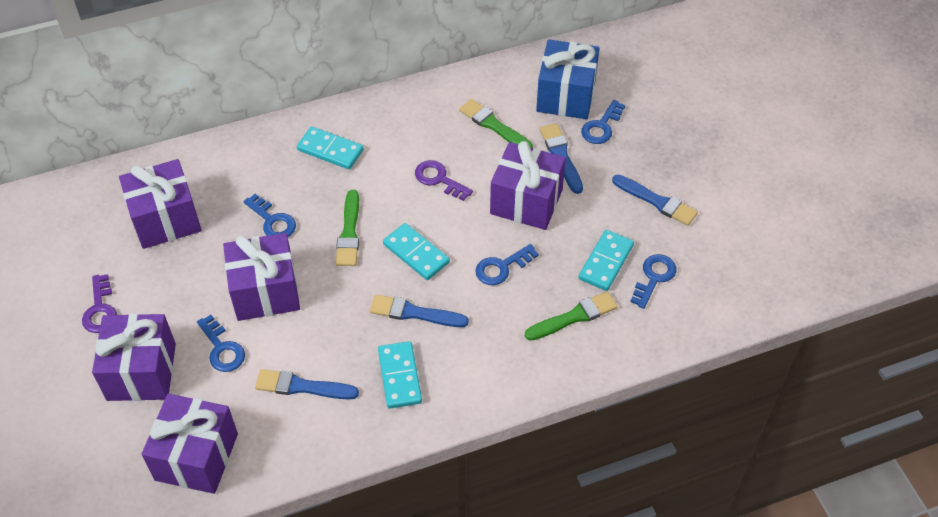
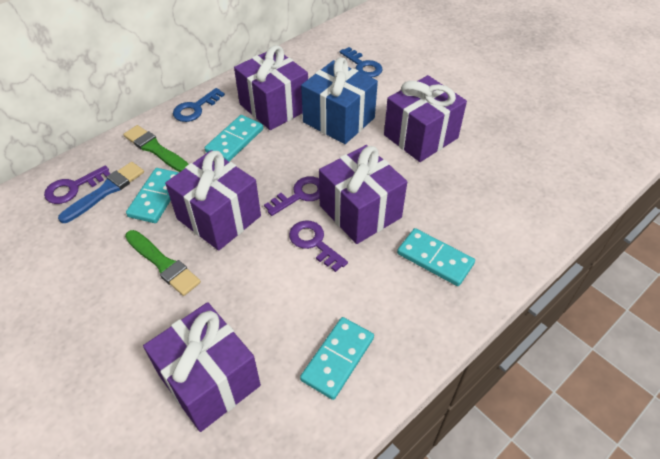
blue brush: 4 -> 1
blue key: 5 -> 2
green brush: 3 -> 2
purple key: 2 -> 3

